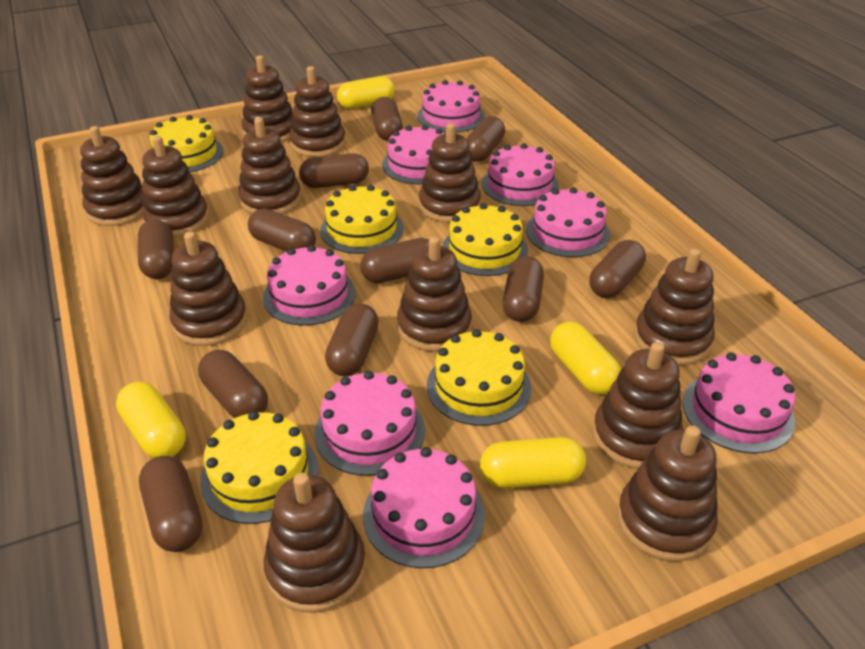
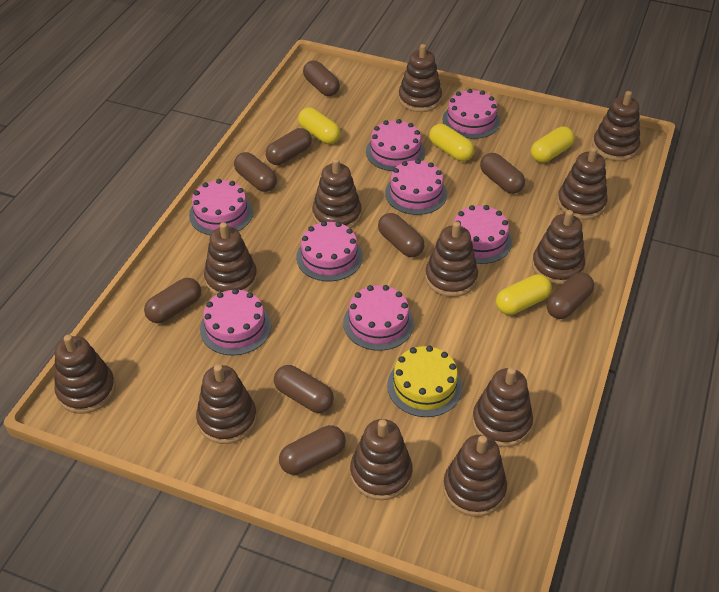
brown capsule: 11 -> 9
yellow cake: 5 -> 1

